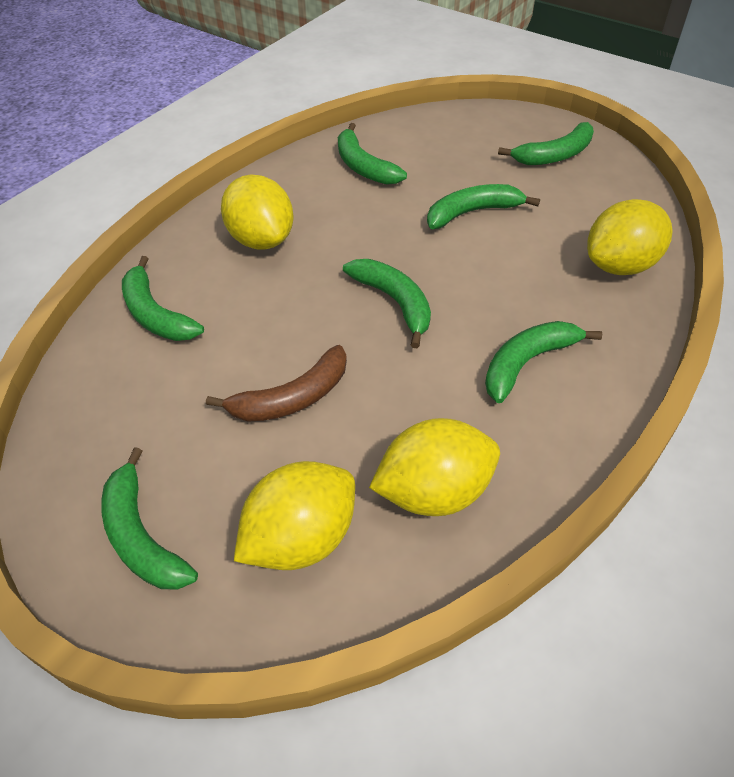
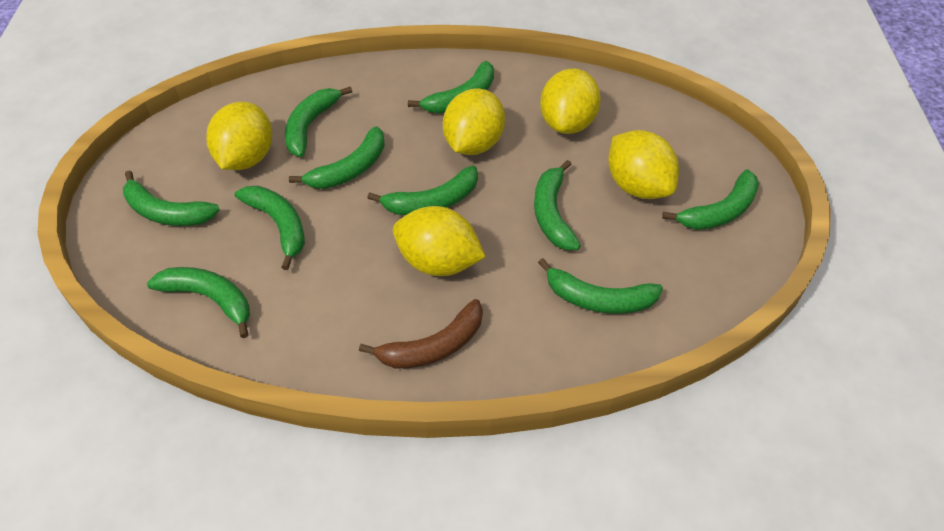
green banana: 7 -> 10
yellow lemon: 4 -> 5

